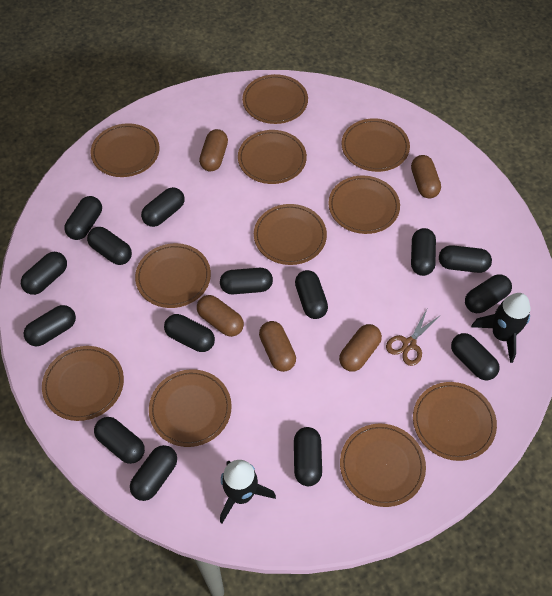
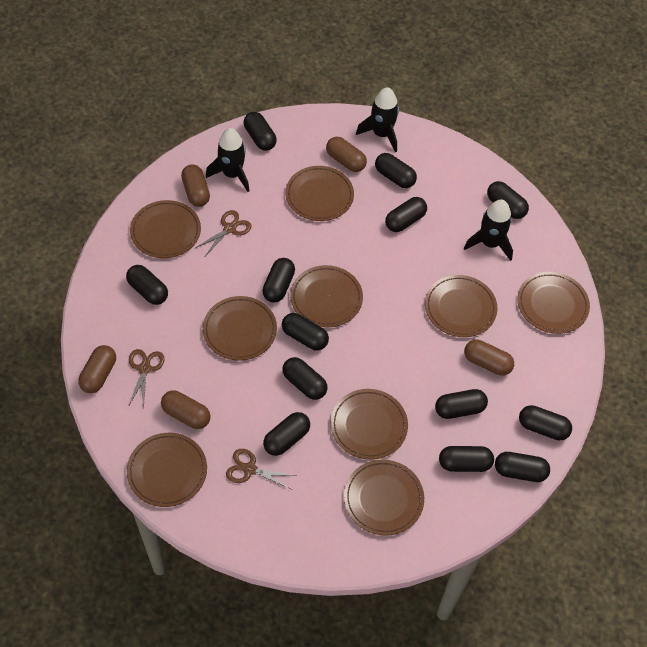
black capsule: 15 -> 13
black rocket: 2 -> 3
brown plate: 11 -> 9
brown scissors: 1 -> 3

